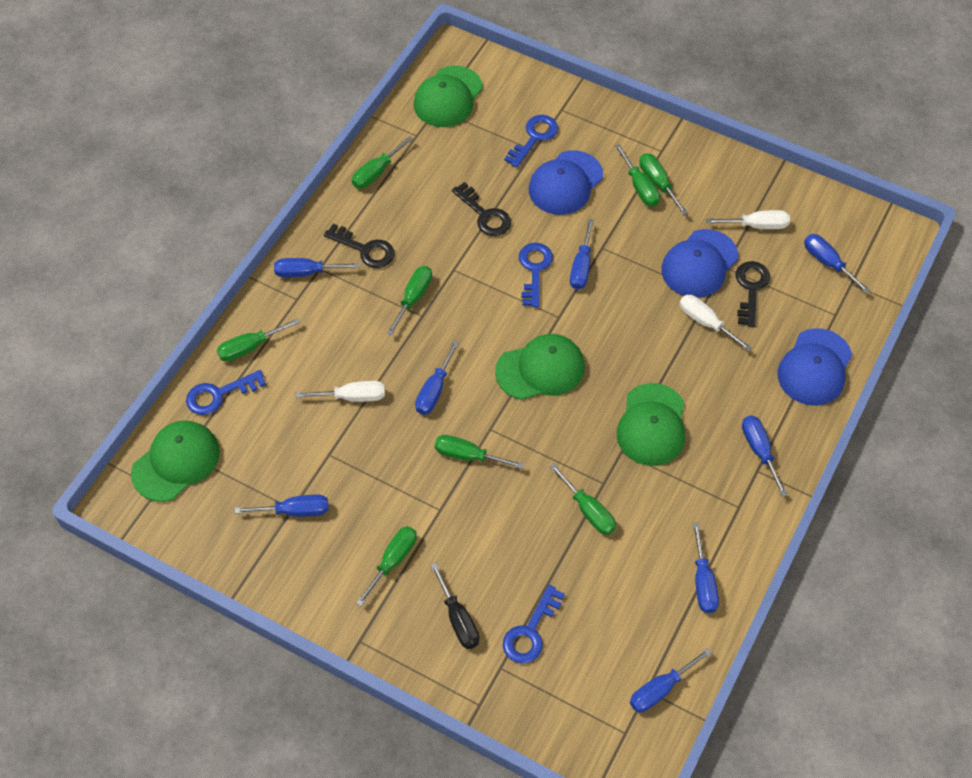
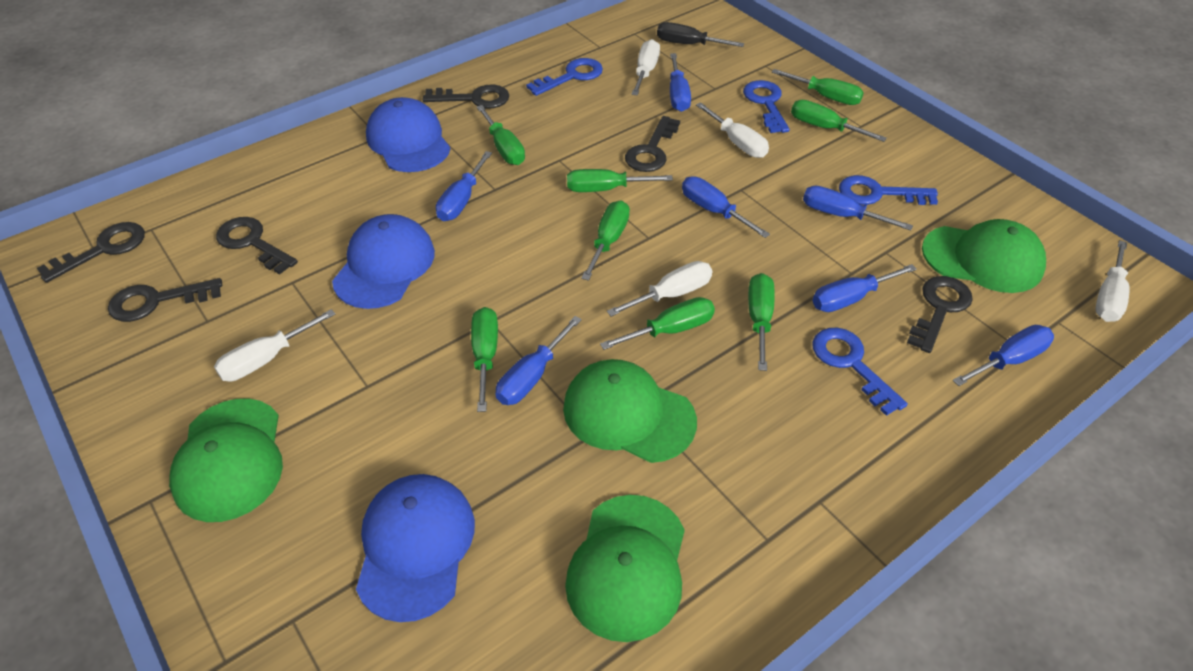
black key: 3 -> 6
blue screwdriver: 8 -> 7
white screwdriver: 3 -> 5

